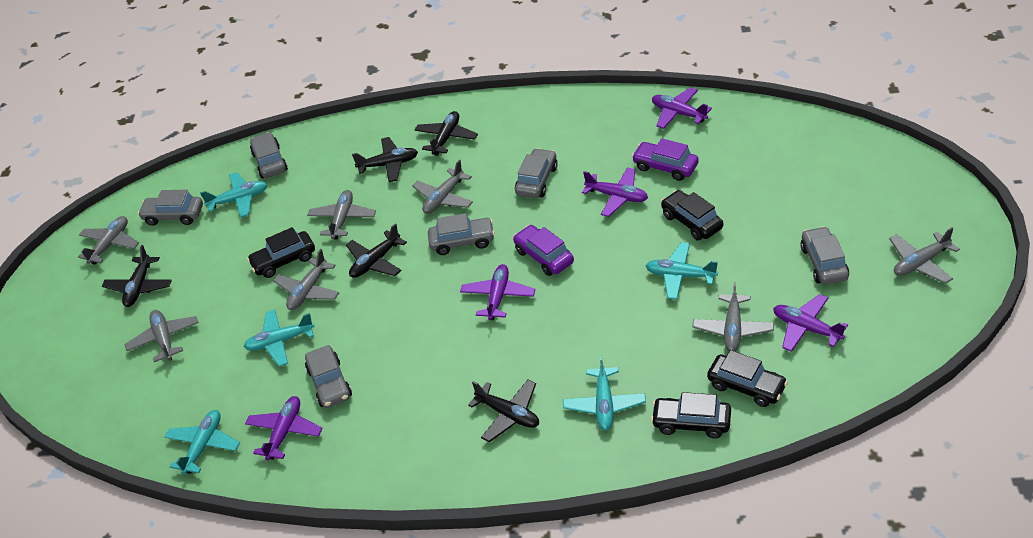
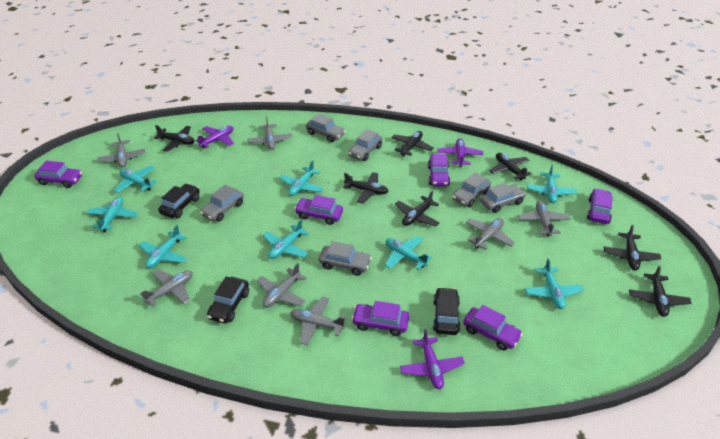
black car: 4 -> 3
black plane: 5 -> 7
purple car: 2 -> 6
purple plane: 5 -> 3
turquoise plane: 5 -> 8

